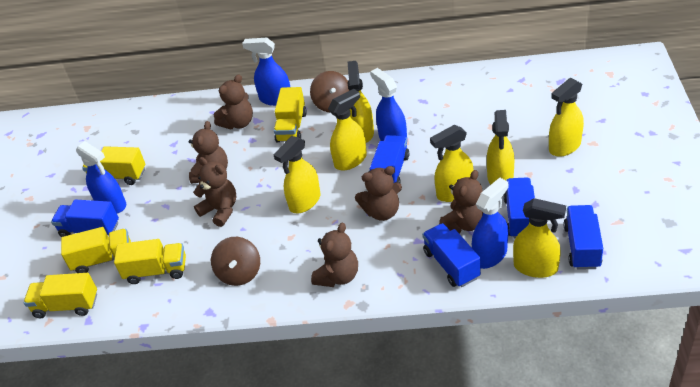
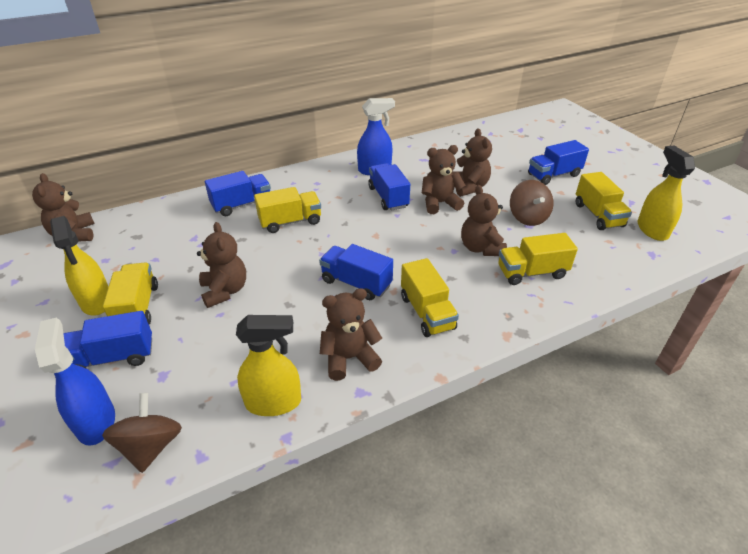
blue spray bottle: 4 -> 2
yellow spray bottle: 7 -> 3

